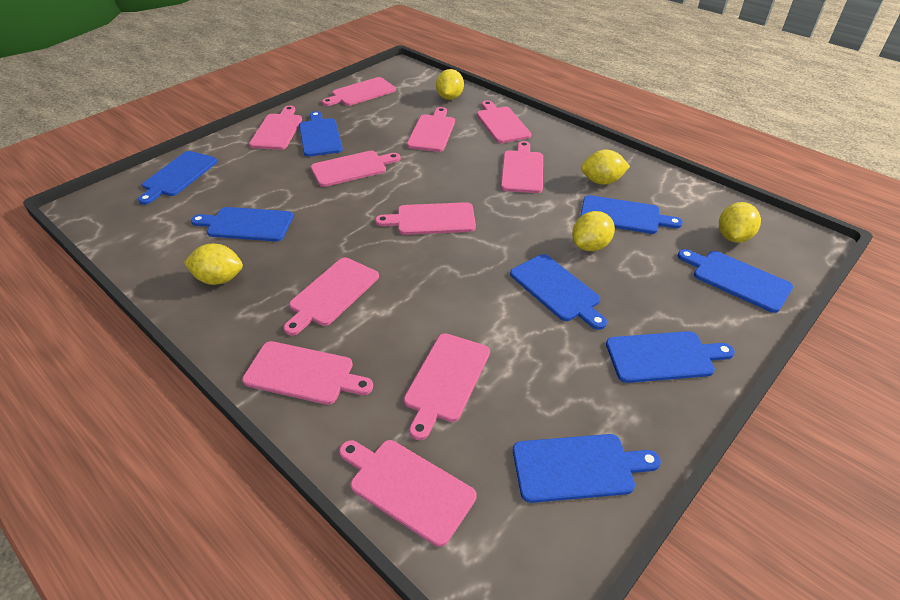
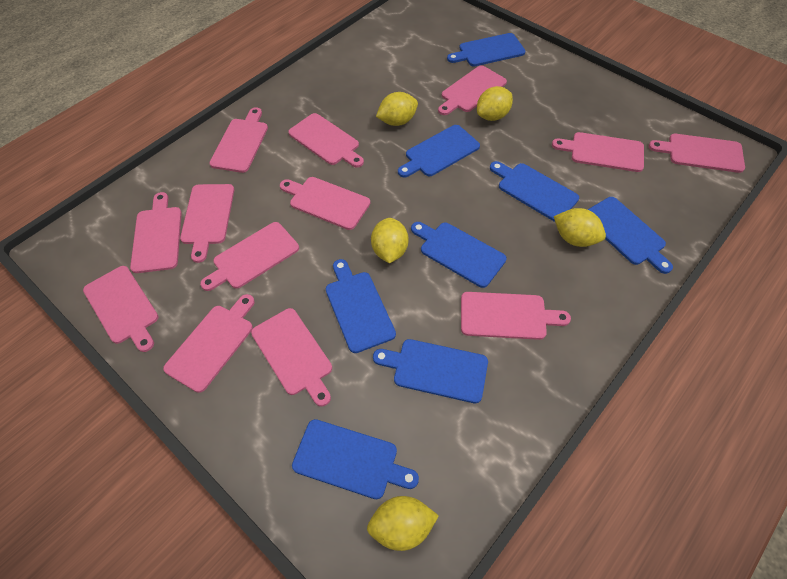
pink cutting board: 11 -> 13

